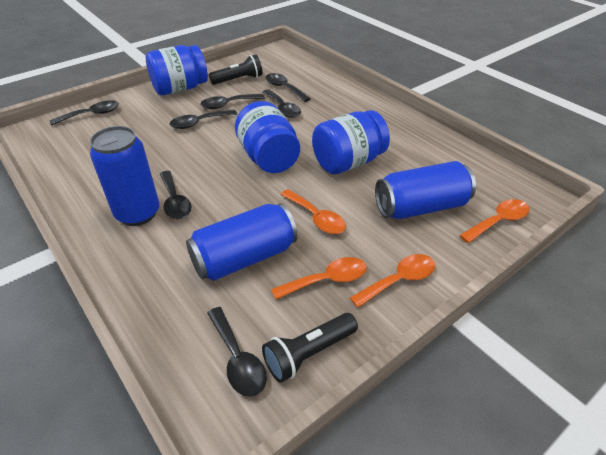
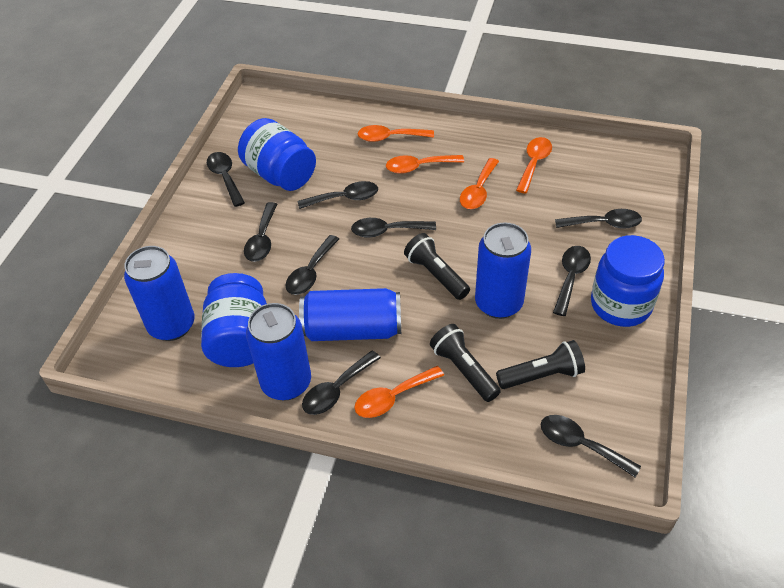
black flashlight: 2 -> 3
black spoon: 7 -> 9
blue can: 3 -> 4
orange spoon: 4 -> 5

